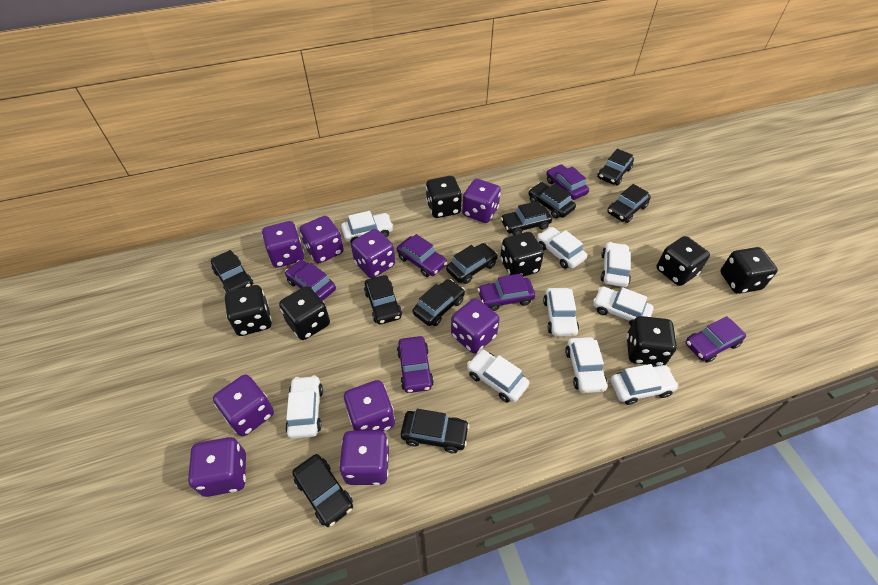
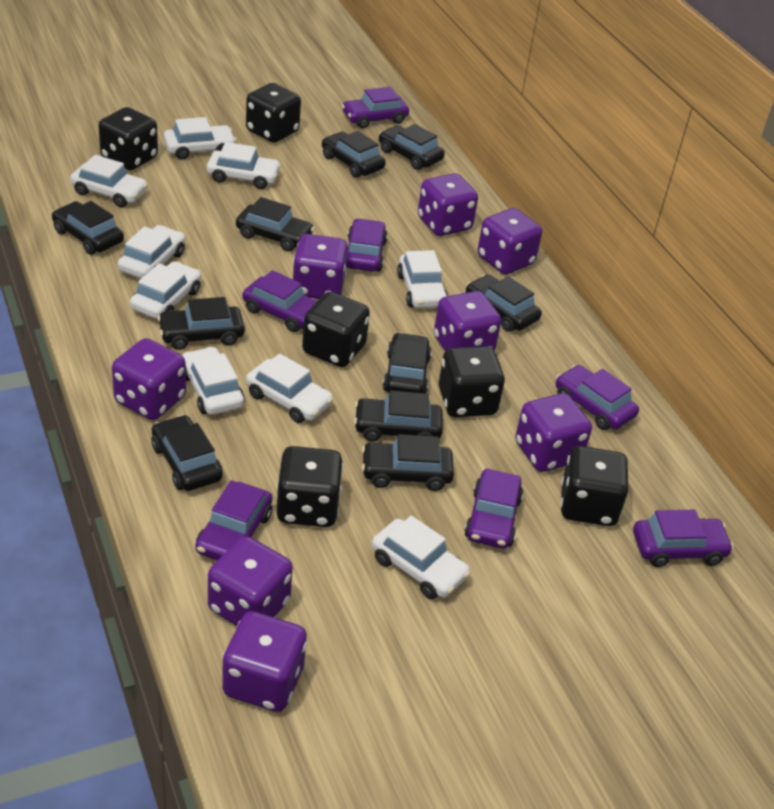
black dice: 7 -> 6
purple car: 6 -> 7
purple dice: 9 -> 8

